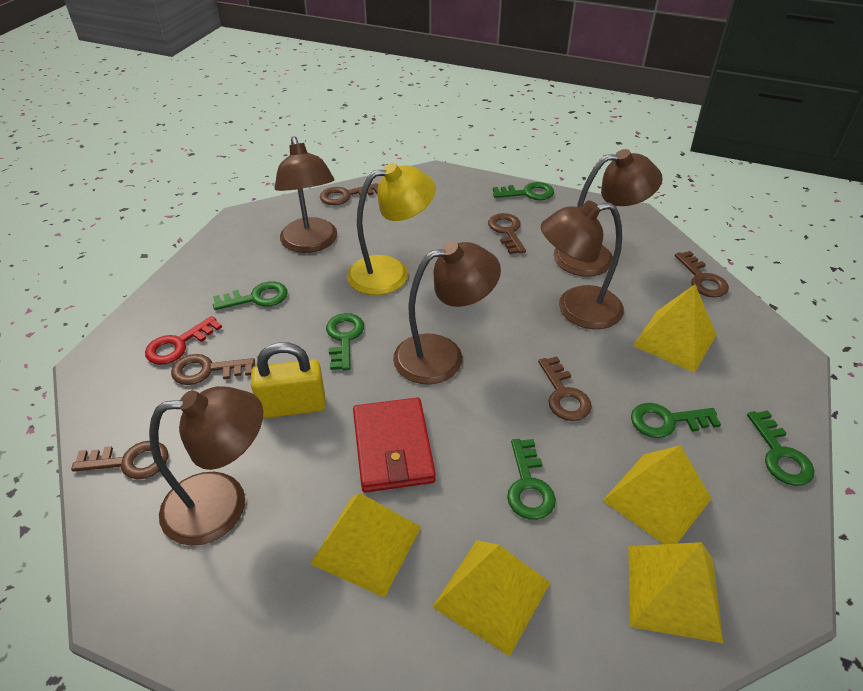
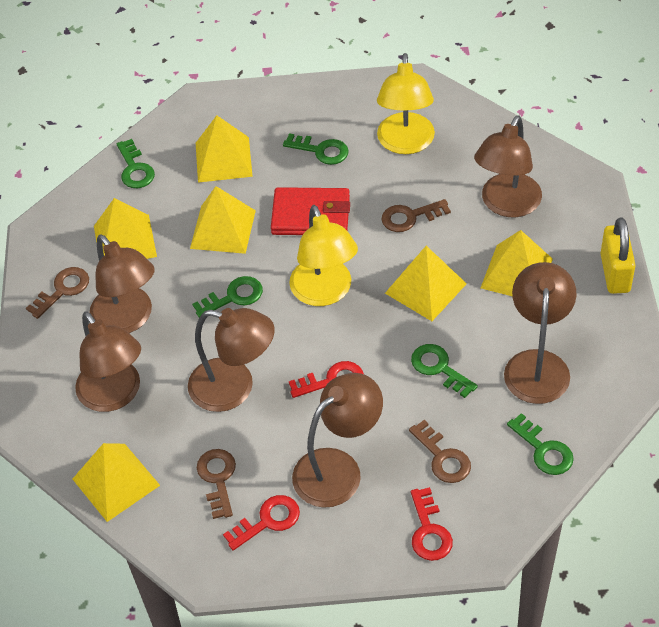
brown key: 6 -> 4
brown lamp: 5 -> 6
green key: 6 -> 5
red key: 1 -> 3
yellow lamp: 1 -> 2
yellow pyramid: 5 -> 6

